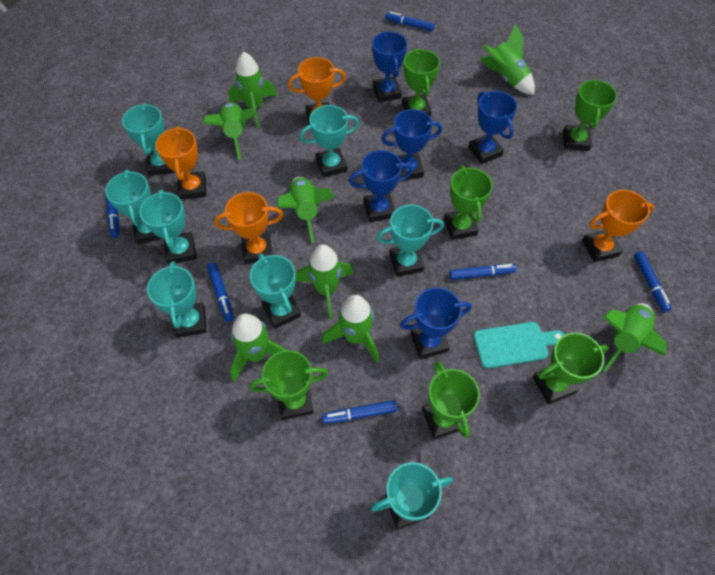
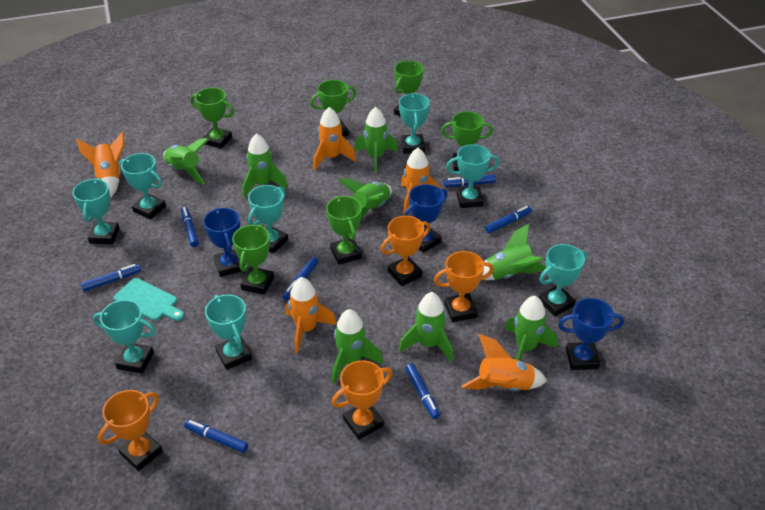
blue marker: 6 -> 7
blue trophy: 5 -> 3
orange rocket: 0 -> 5

